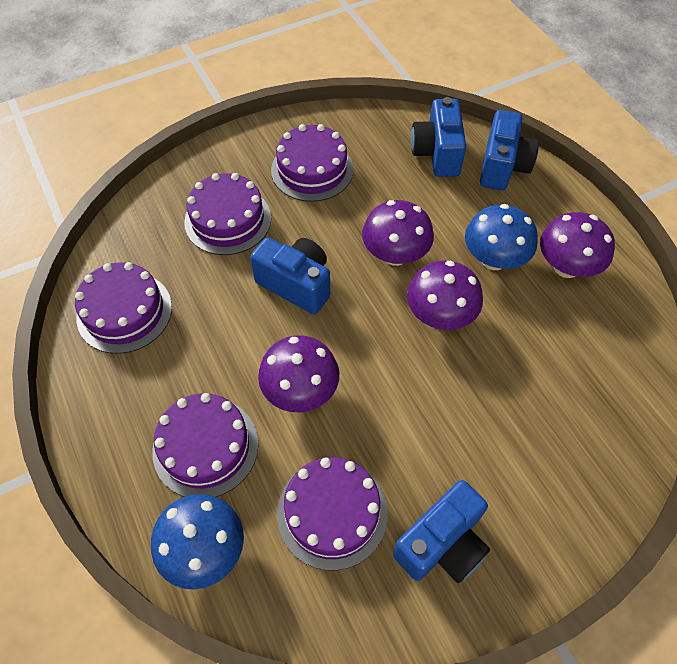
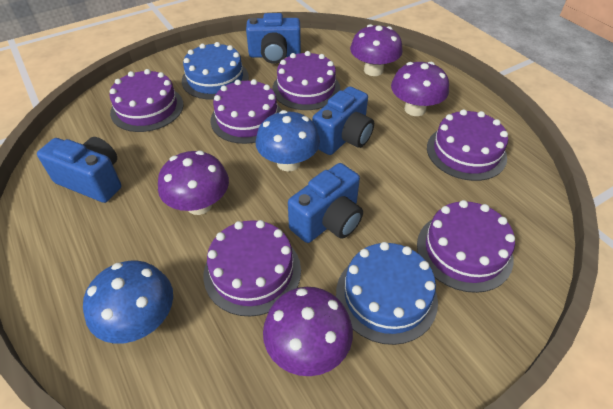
blue cake: 0 -> 2
purple cake: 5 -> 6

